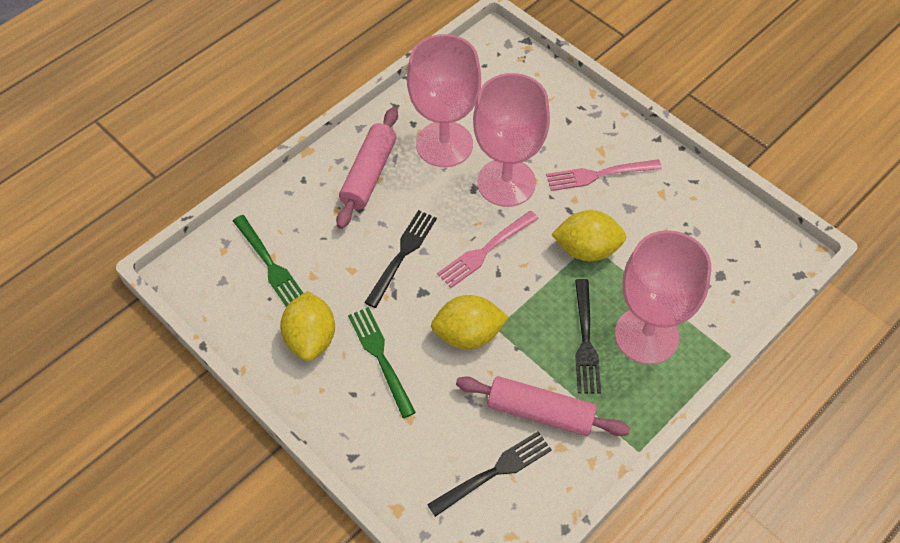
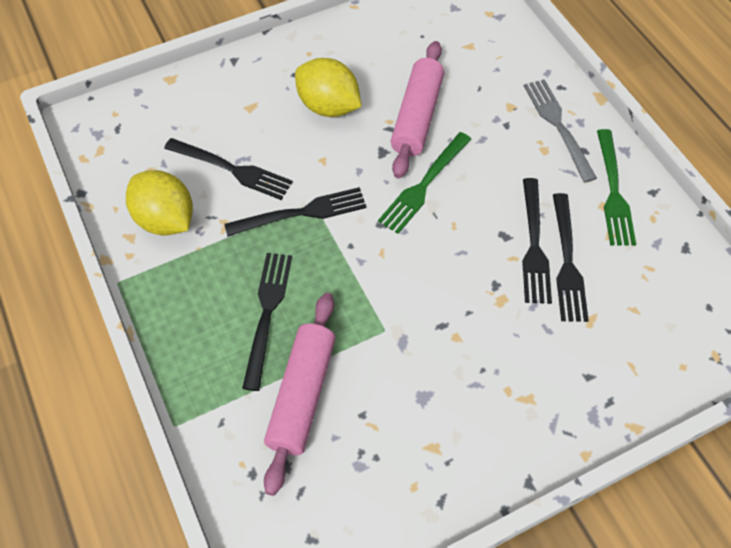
black fork: 3 -> 5
grey fork: 0 -> 1
pink fork: 2 -> 0
pink goblet: 3 -> 0
yellow lemon: 3 -> 2

